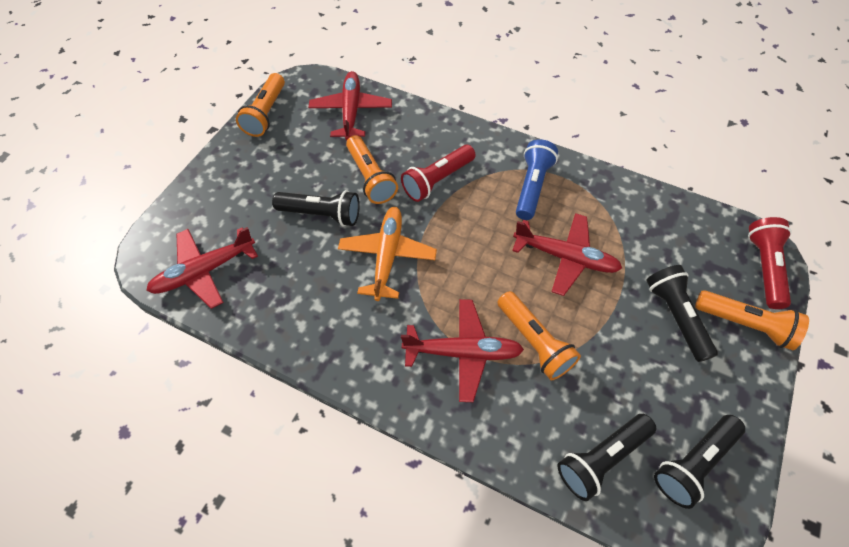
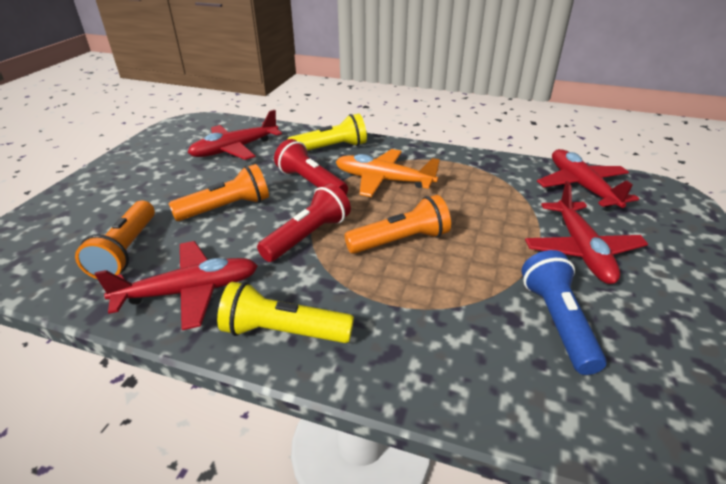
black flashlight: 4 -> 0
orange flashlight: 4 -> 3
yellow flashlight: 0 -> 2

